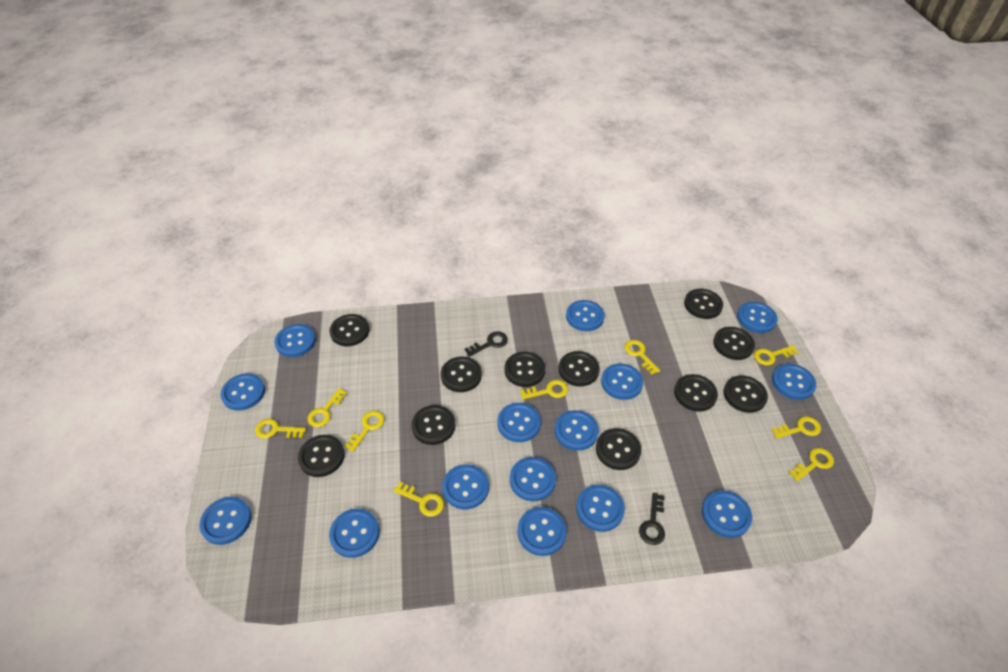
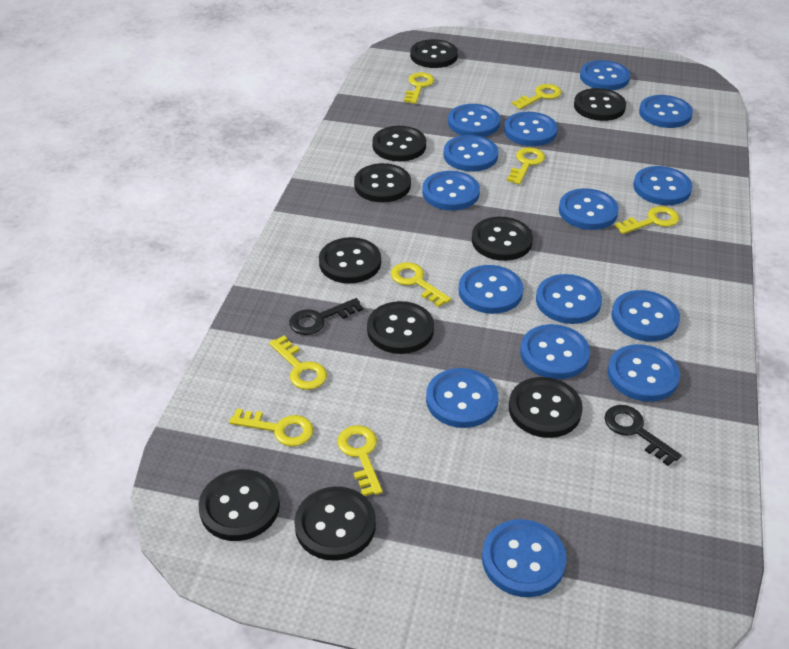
black button: 11 -> 10
yellow key: 9 -> 8

